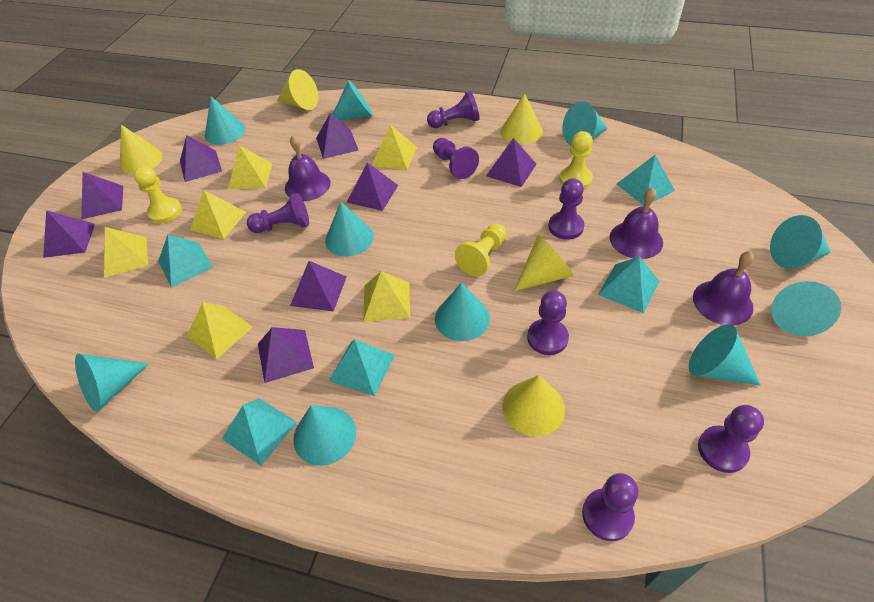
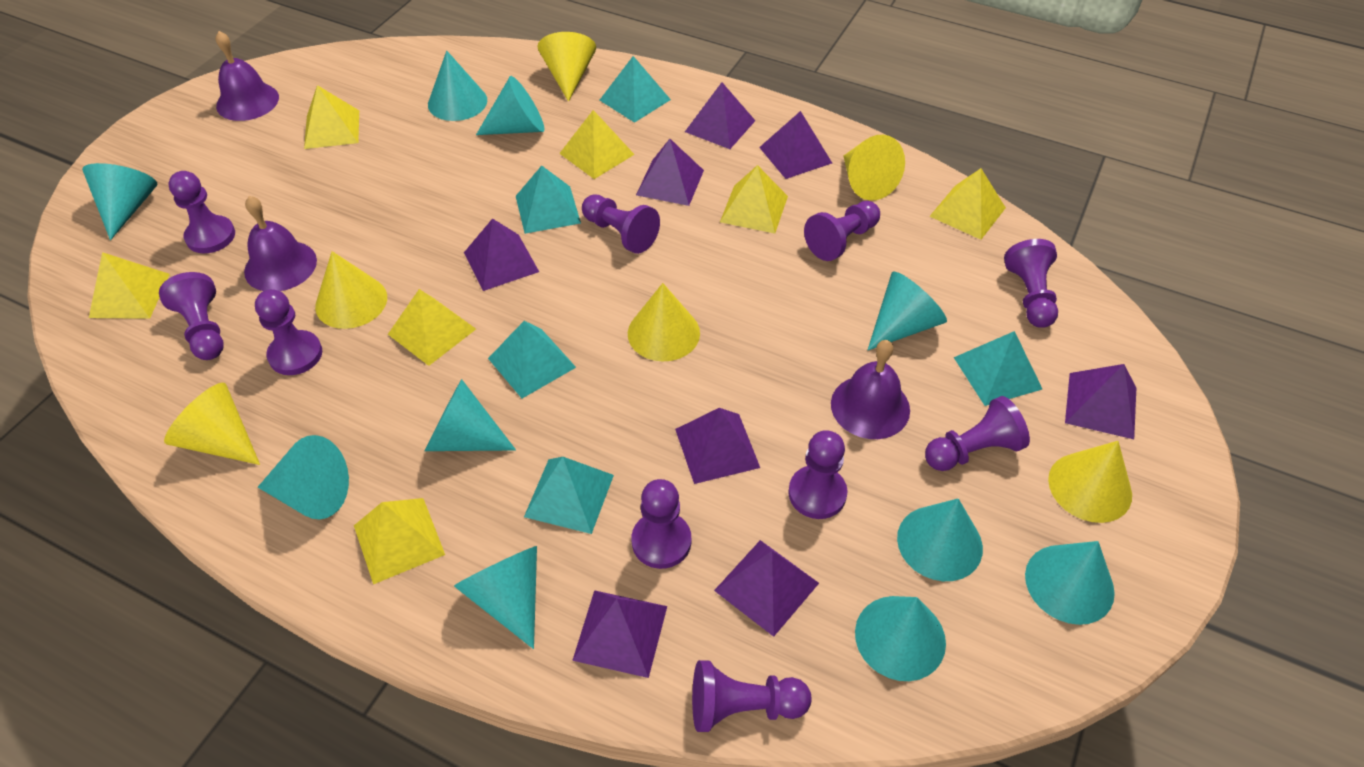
purple pawn: 7 -> 10
yellow cone: 5 -> 6
yellow pawn: 3 -> 0
yellow pyramid: 6 -> 7

